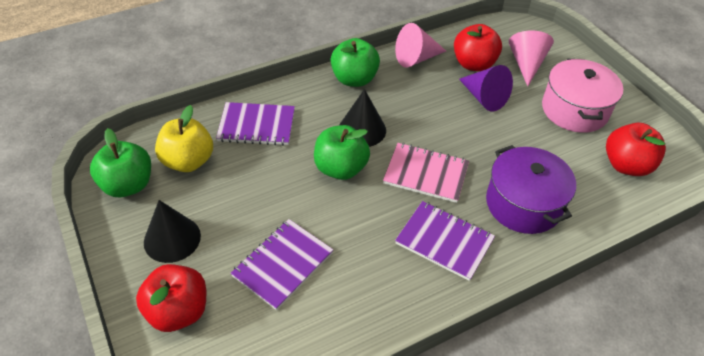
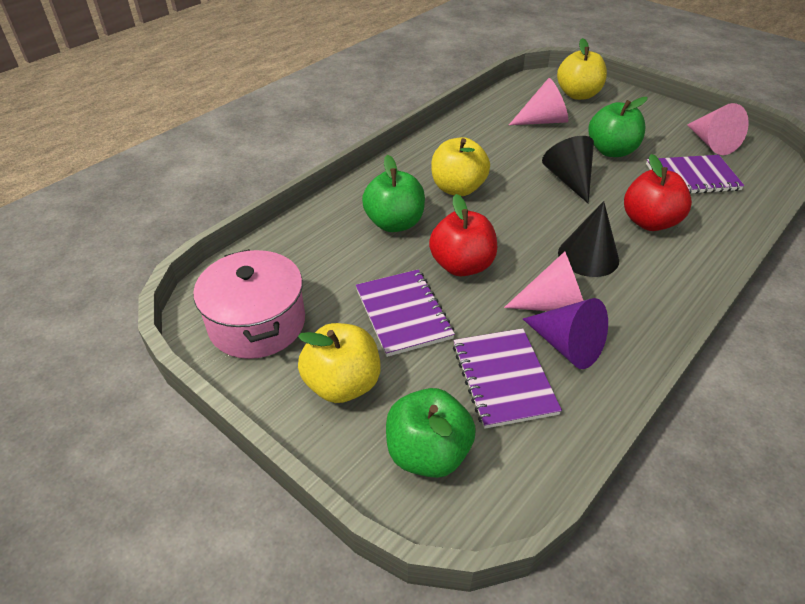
pink cone: 2 -> 3
pink notebook: 1 -> 0
purple pot: 1 -> 0
red apple: 3 -> 2
yellow apple: 1 -> 3

